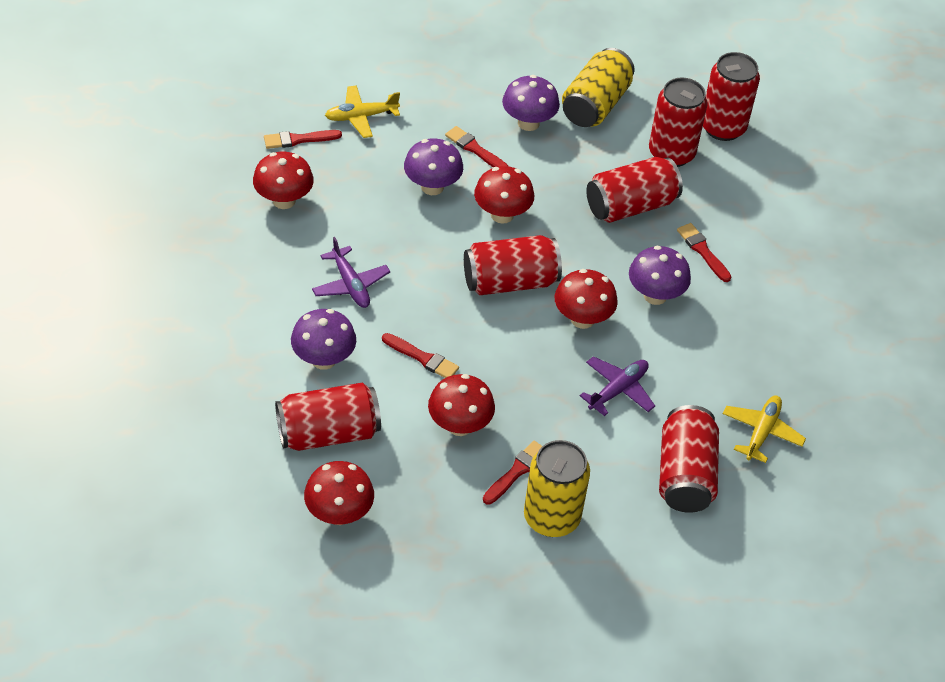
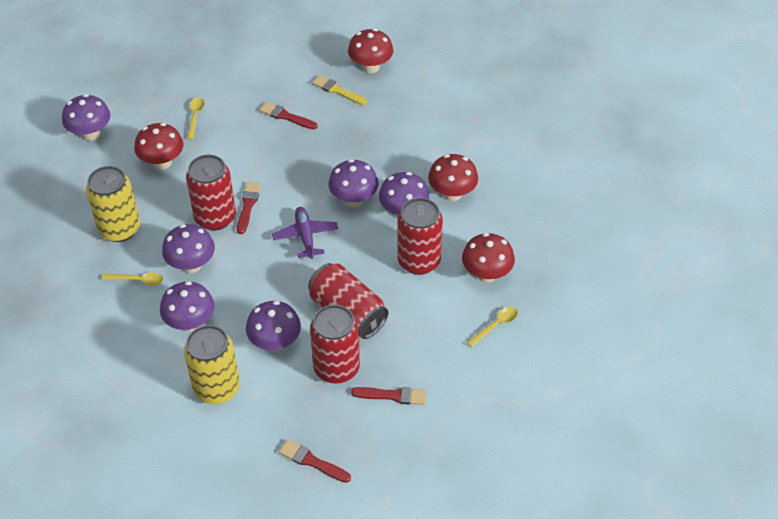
purple mushroom: 4 -> 6
purple plane: 2 -> 1
red brush: 5 -> 4
red can: 6 -> 4
red mushroom: 5 -> 4
yellow brush: 0 -> 1
yellow plane: 2 -> 0
yellow spoon: 0 -> 3

